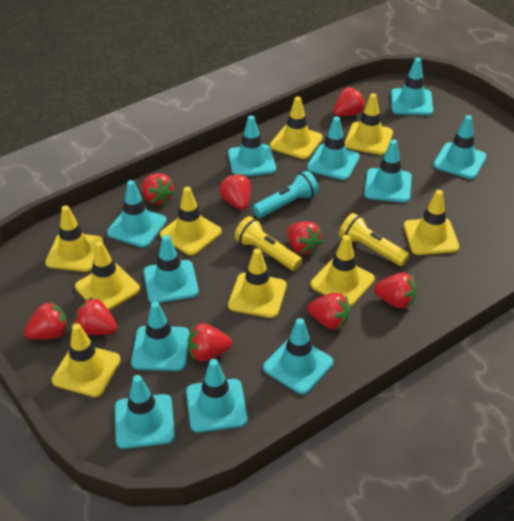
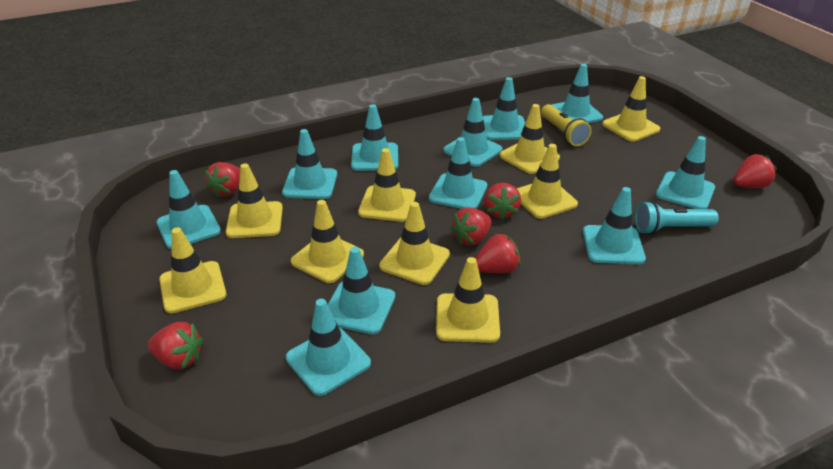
red strawberry: 9 -> 6
yellow flashlight: 2 -> 1

